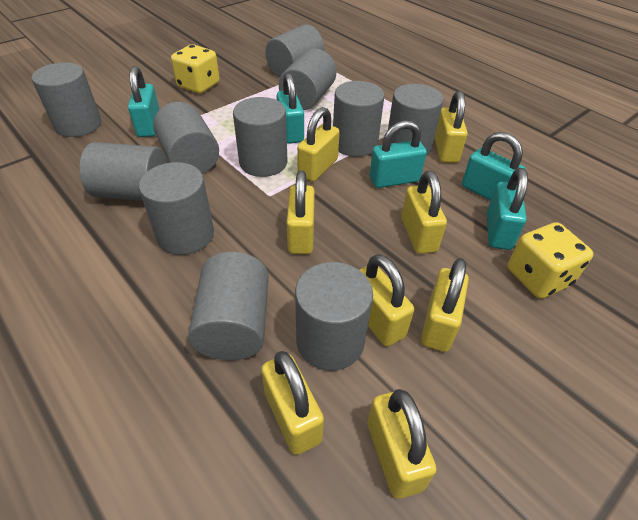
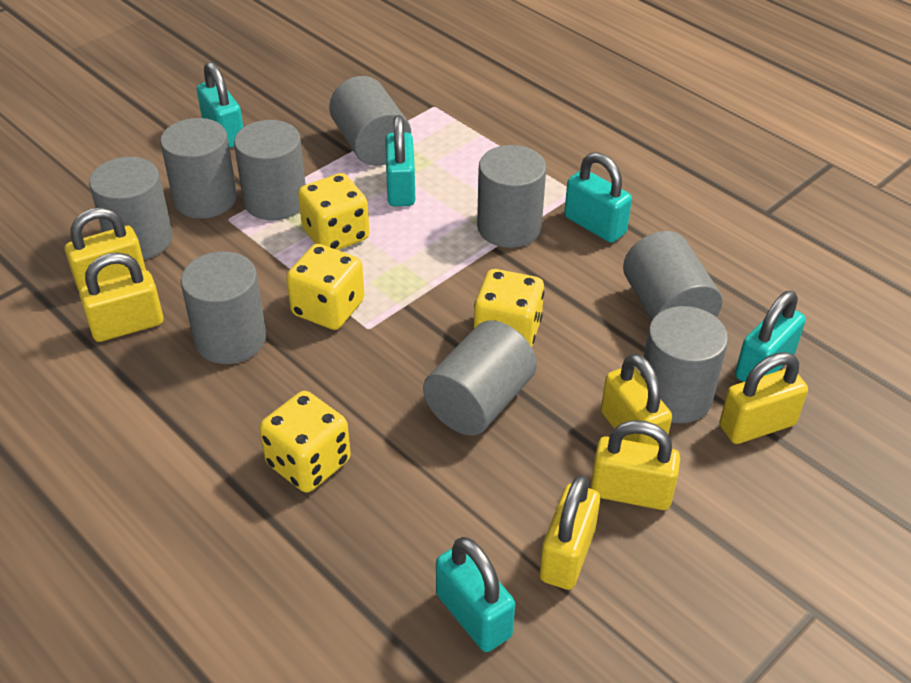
grey cylinder: 11 -> 9
yellow dice: 2 -> 4
yellow padlock: 8 -> 6

